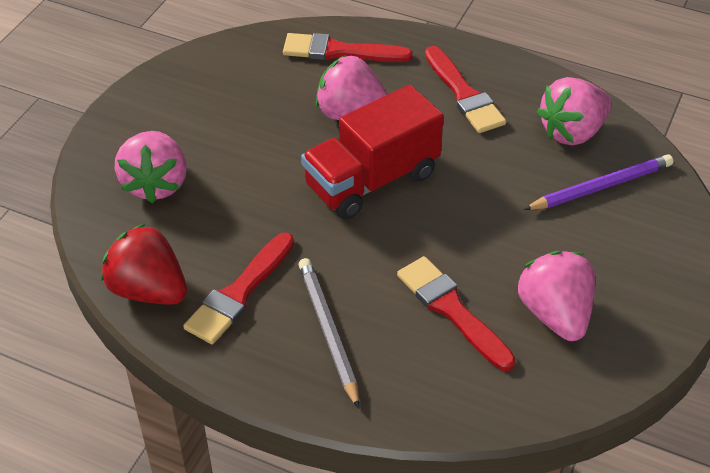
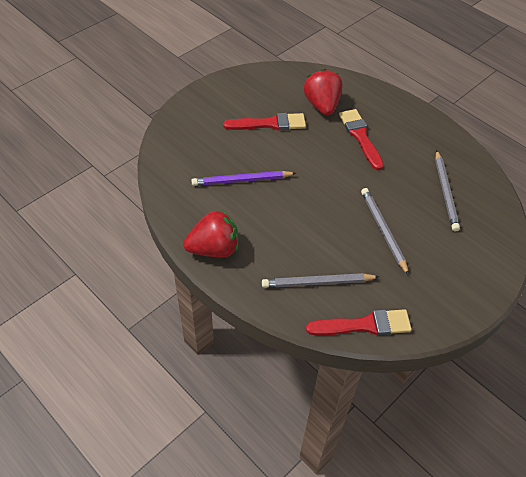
grey pencil: 1 -> 3
pink strawberry: 4 -> 0
red brush: 4 -> 3
red strawberry: 1 -> 2
red truck: 1 -> 0

